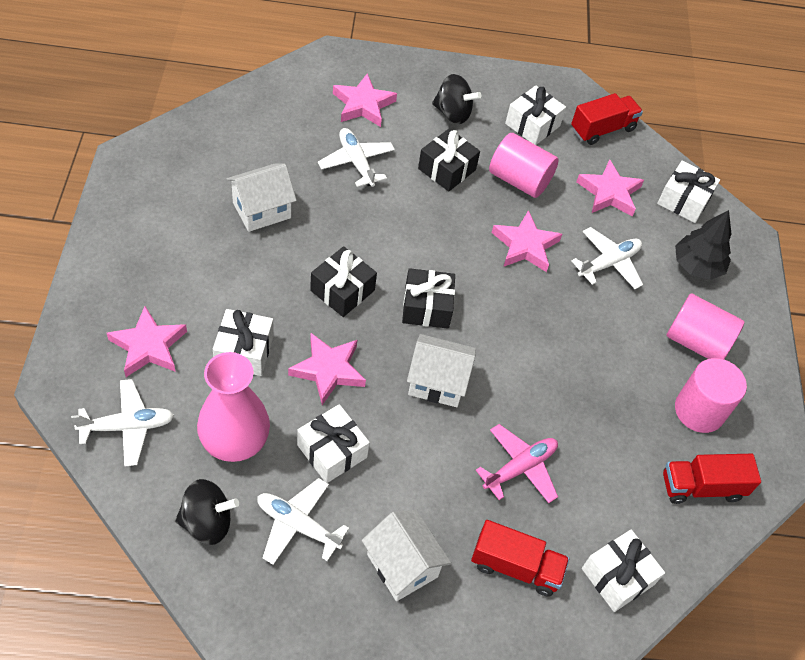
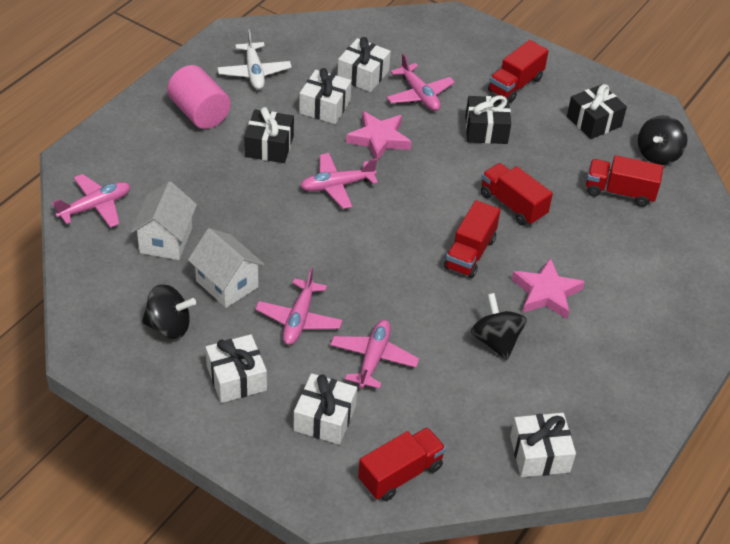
black spinning top: 2 -> 3
black tree: 1 -> 0
pink cylinder: 3 -> 1
pink plane: 1 -> 5
pink star: 5 -> 2
pink vase: 1 -> 0
red truck: 3 -> 5
white house: 3 -> 2
white plane: 4 -> 1

